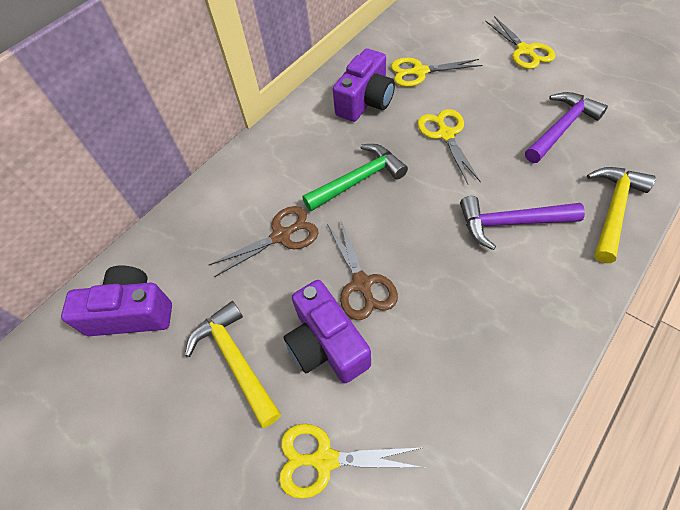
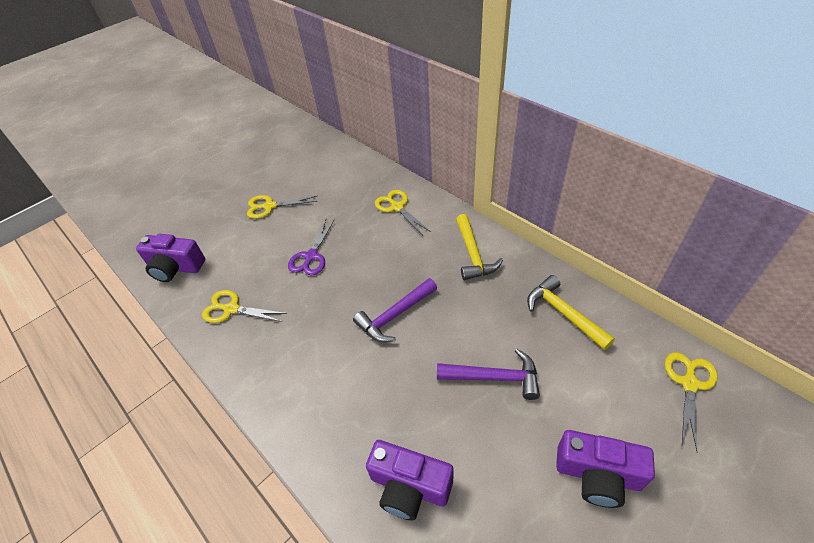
brown scissors: 2 -> 0
green hammer: 1 -> 0
purple scissors: 0 -> 1

